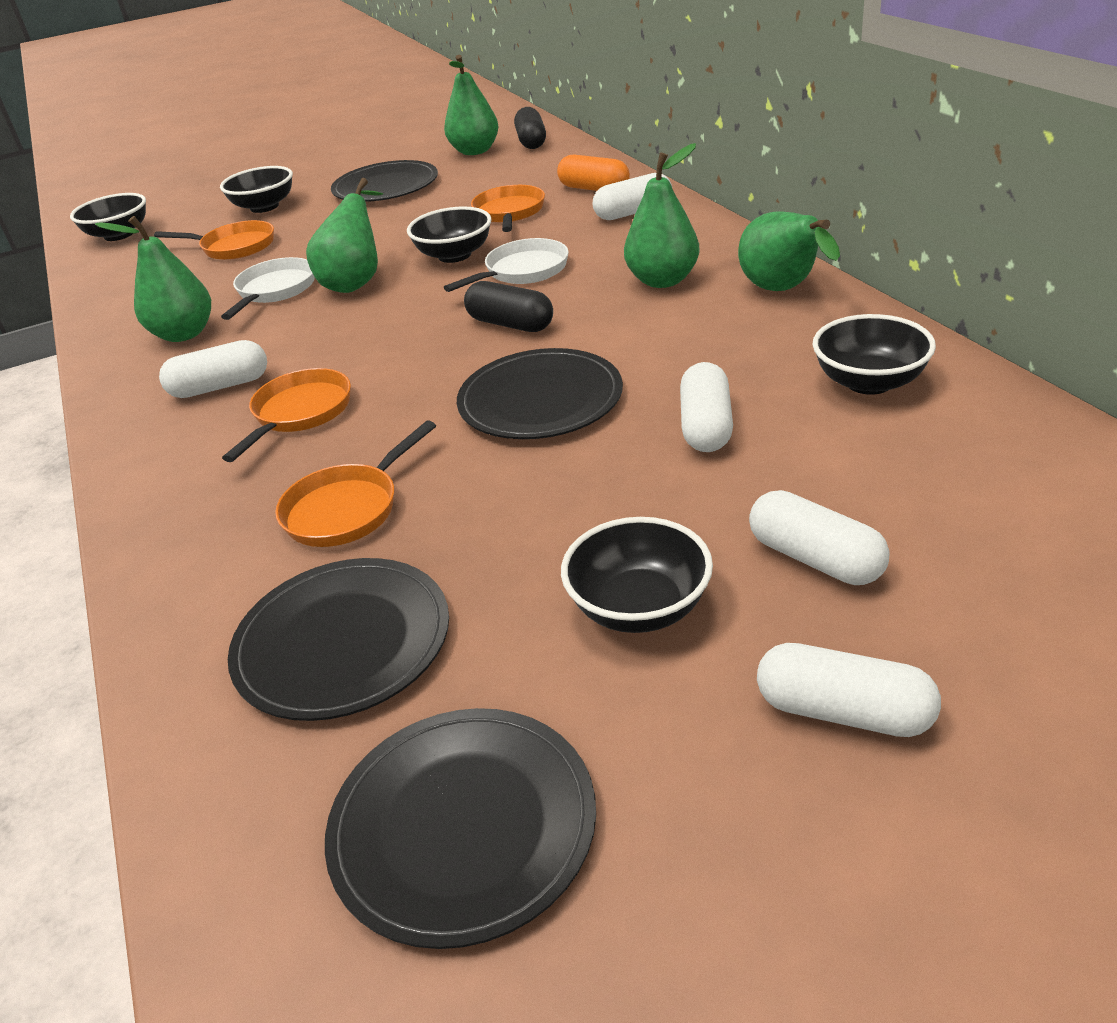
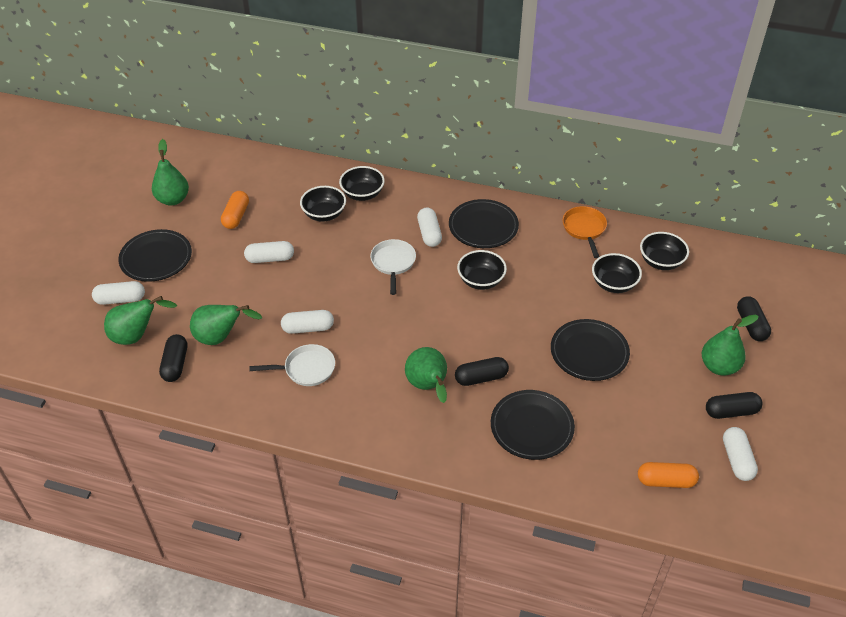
black capsule: 2 -> 4
orange capsule: 1 -> 2
orange pan: 4 -> 1

